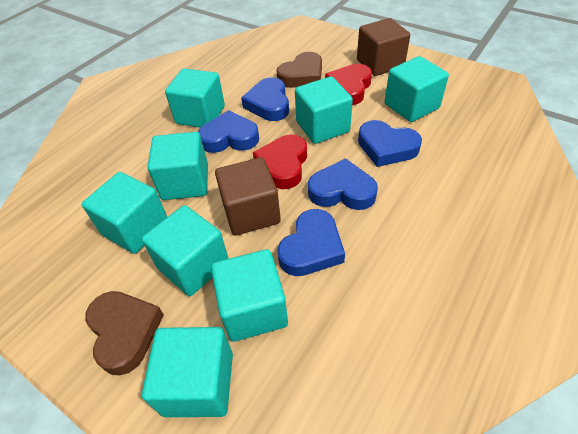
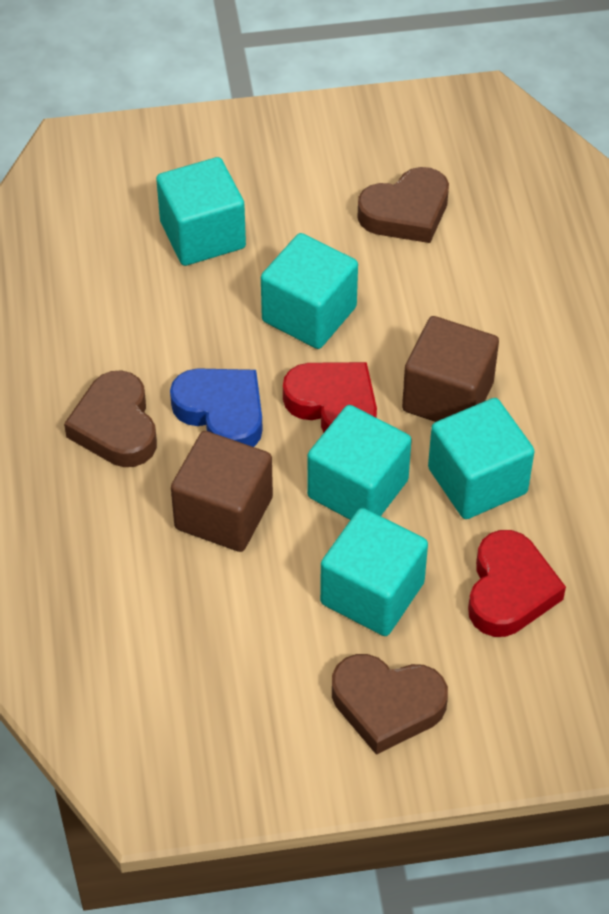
blue heart: 5 -> 1
brown heart: 2 -> 3
turquoise cube: 8 -> 5

